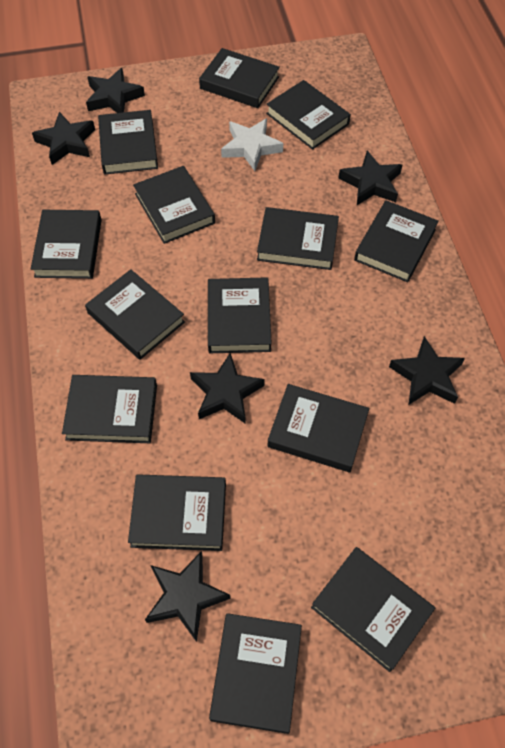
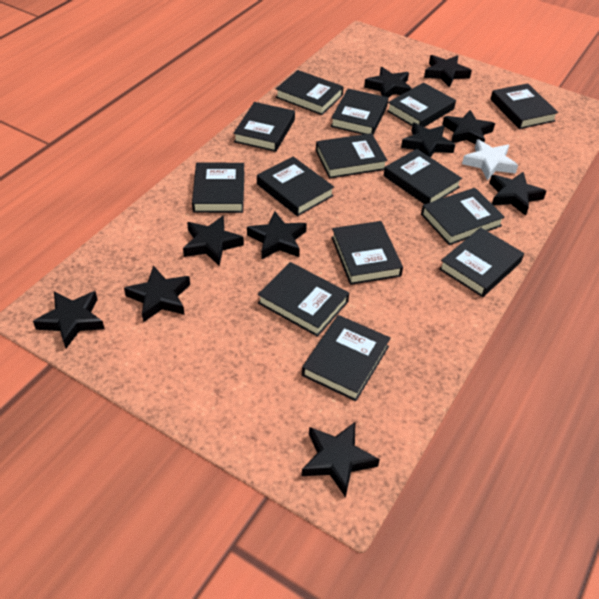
black star: 6 -> 10

